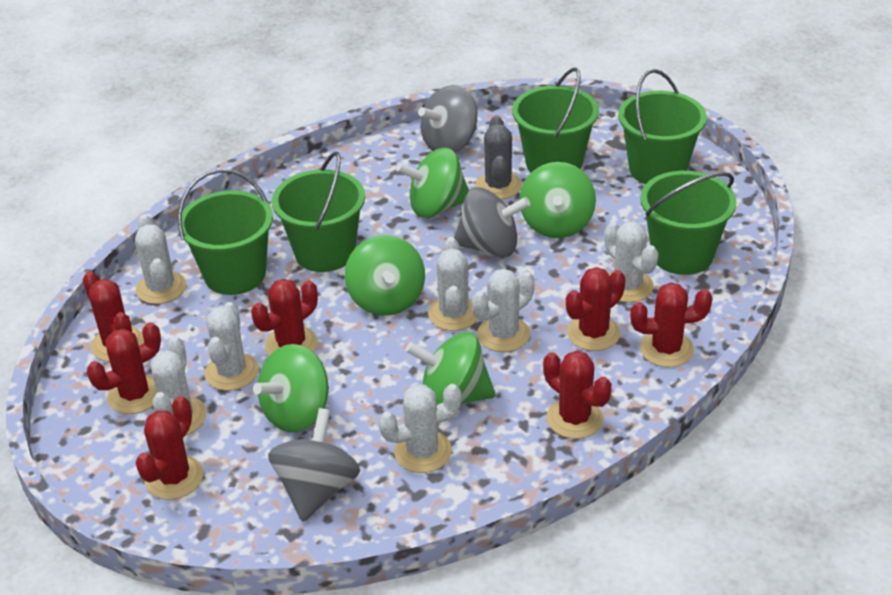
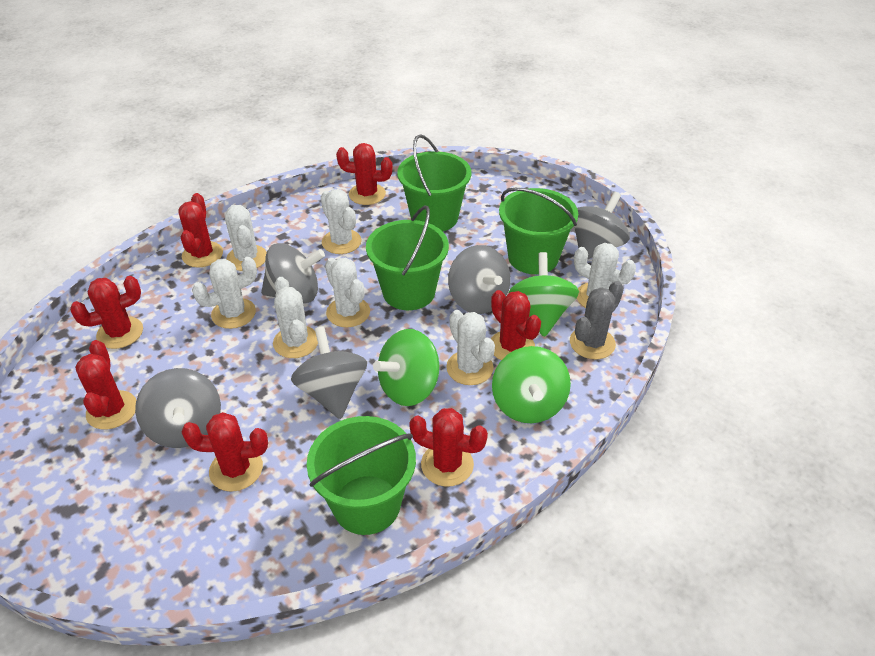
green bucket: 5 -> 4
green spinning top: 5 -> 3
grey spinning top: 3 -> 5

